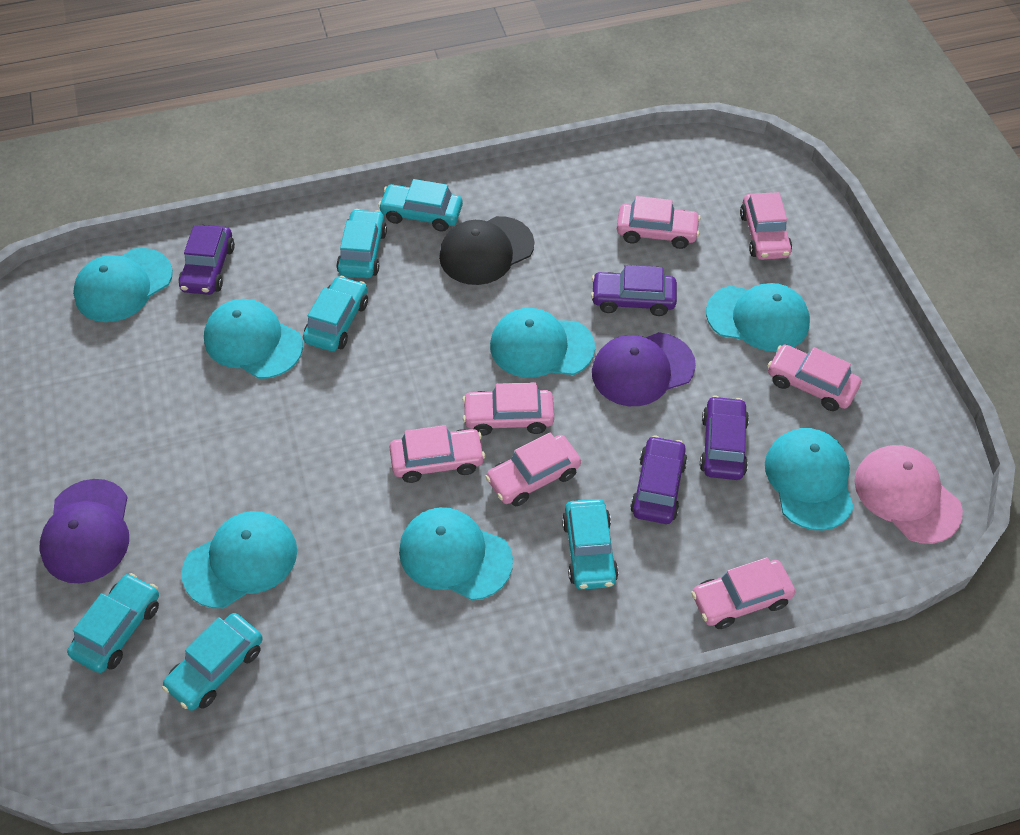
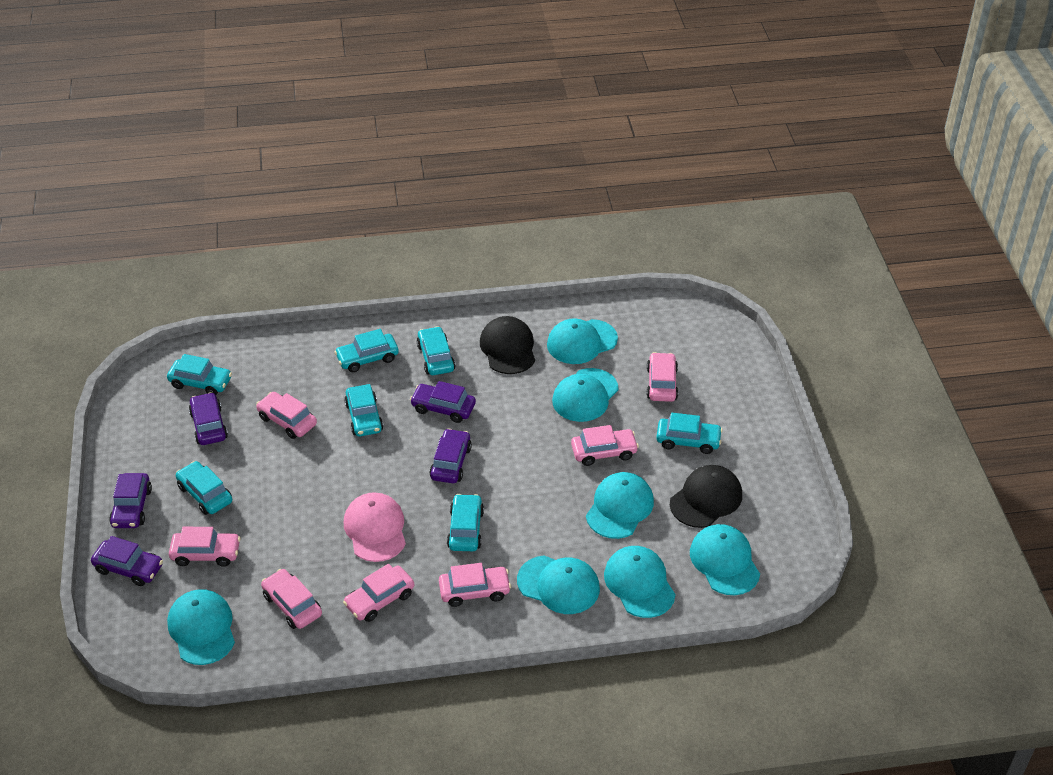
black cap: 1 -> 2
purple cap: 2 -> 0
purple car: 4 -> 5
turquoise car: 6 -> 7

